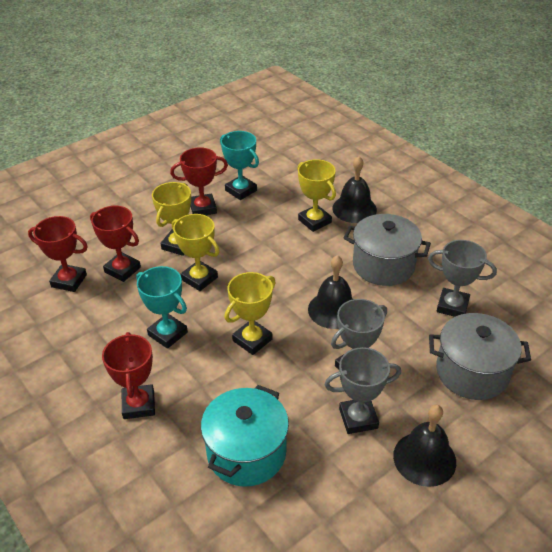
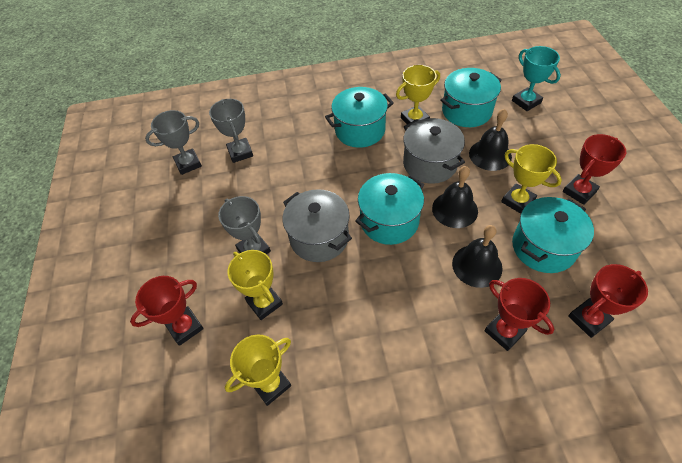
turquoise pot: 1 -> 4
turquoise trophy: 2 -> 1

